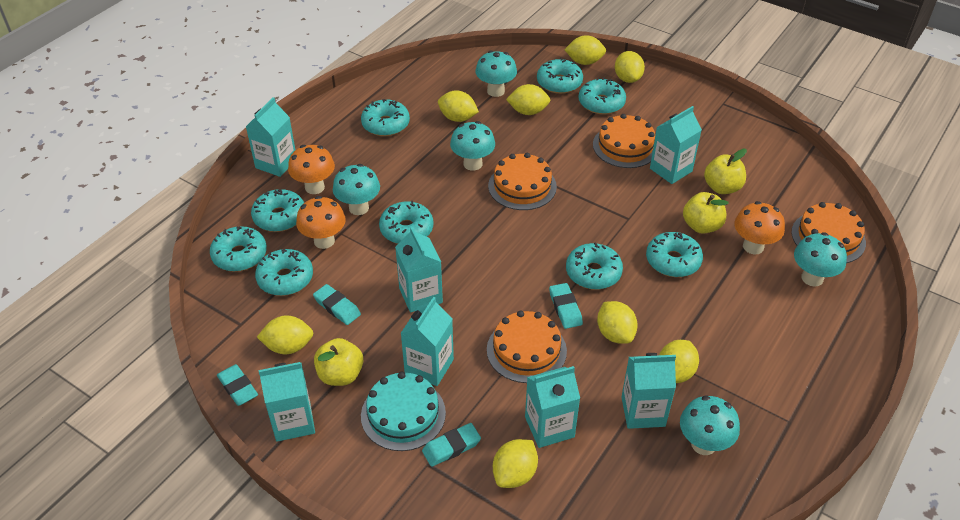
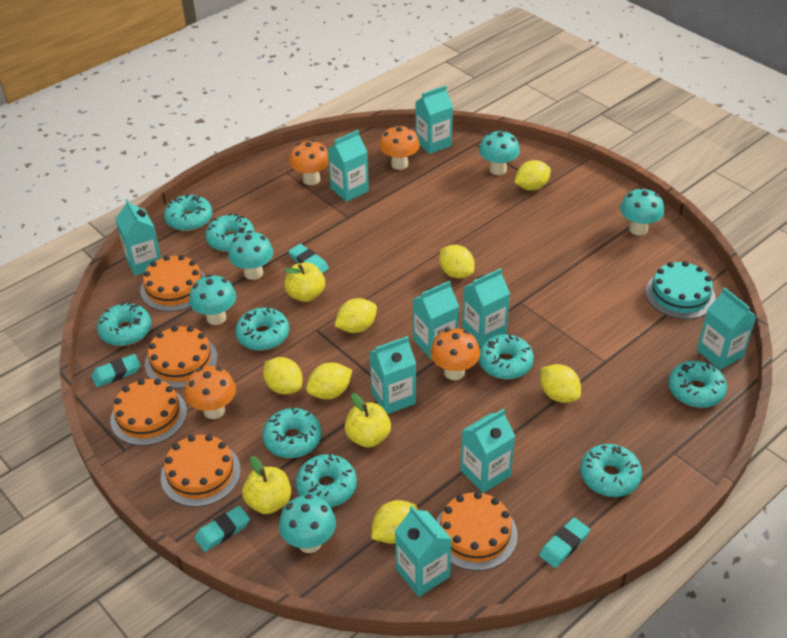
orange cake: 4 -> 5
orange mushroom: 3 -> 4
turquoise carton: 7 -> 9
yellow lemon: 8 -> 7

